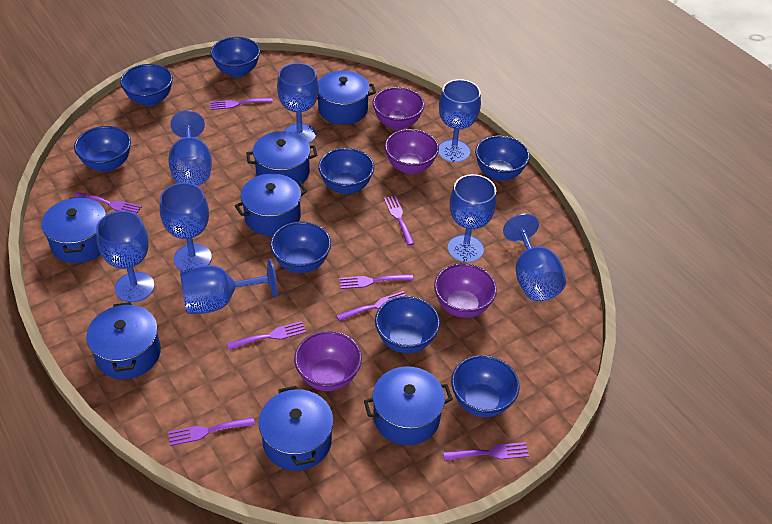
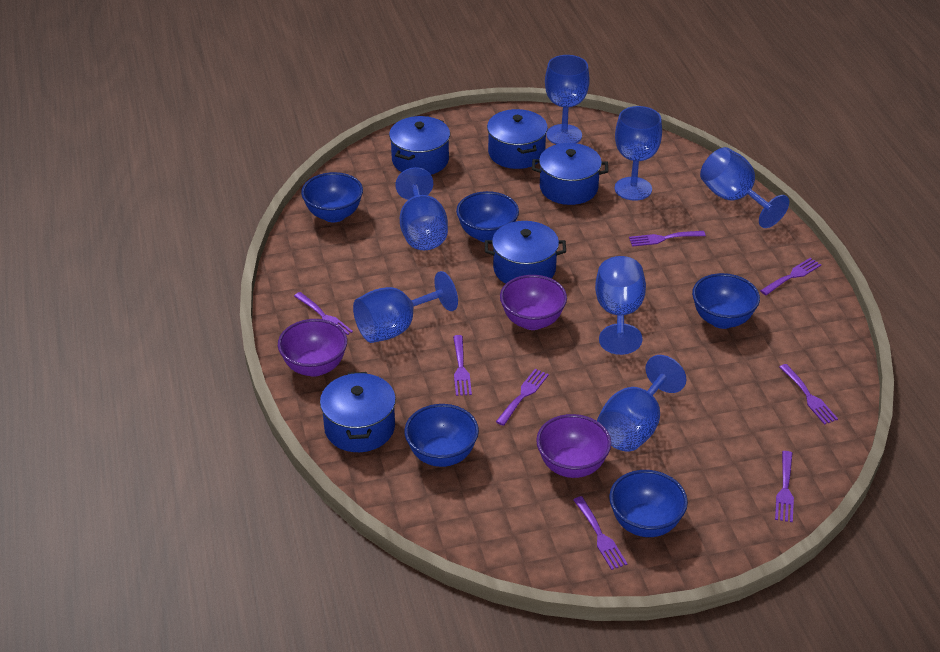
blue bowl: 8 -> 5
blue goblet: 8 -> 7
blue pot: 7 -> 5
purple bowl: 4 -> 3

